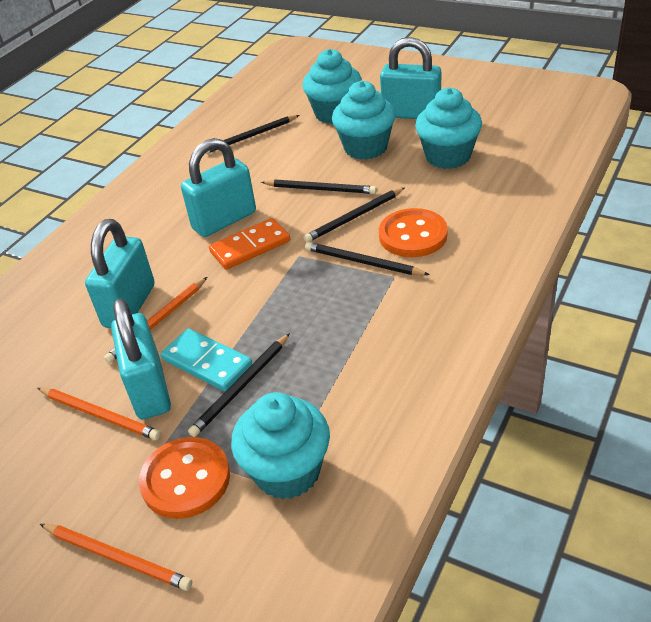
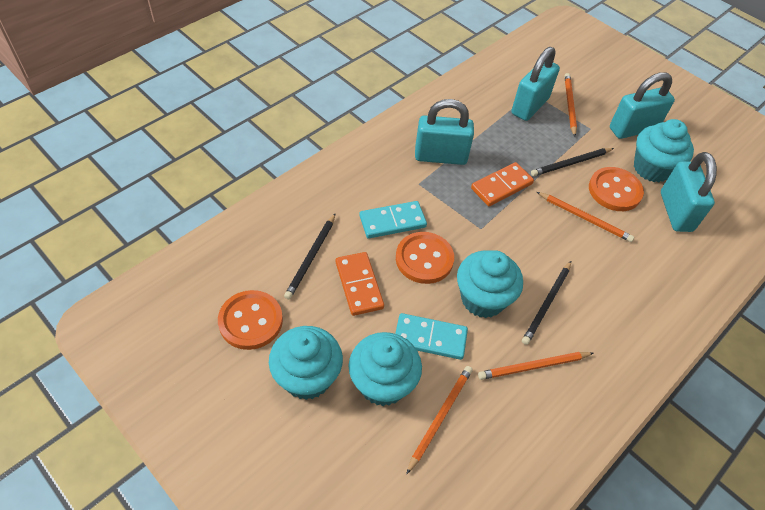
black pencil: 5 -> 3
orange button: 2 -> 3
orange domino: 1 -> 2
orange pencil: 3 -> 4
turquoise domino: 1 -> 2

